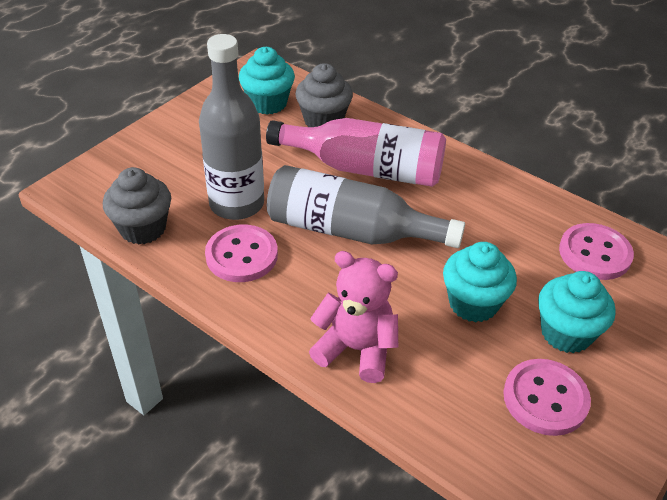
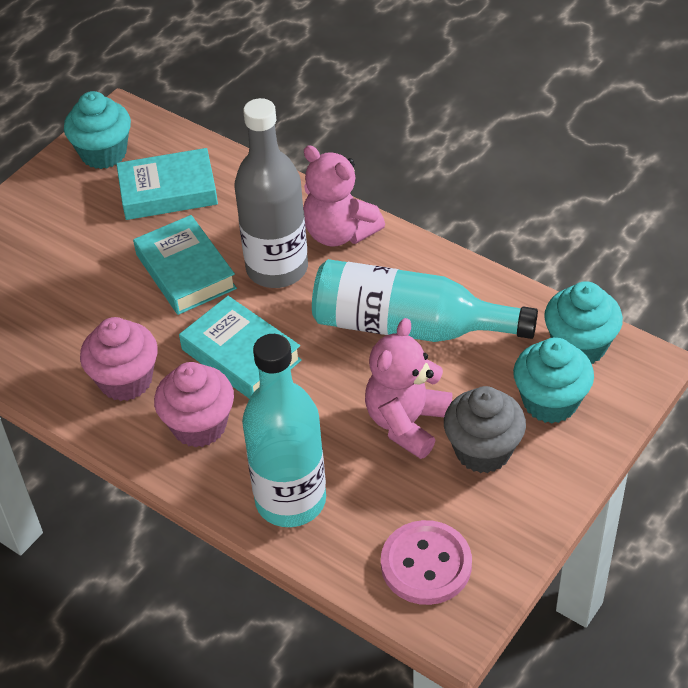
grey bottle: 2 -> 1
grey cupcake: 2 -> 1
pink bottle: 1 -> 0
pink button: 3 -> 1
pink cupcake: 0 -> 2
pink teddy bear: 1 -> 2
turquoise book: 0 -> 3
turquoise bottle: 0 -> 2

